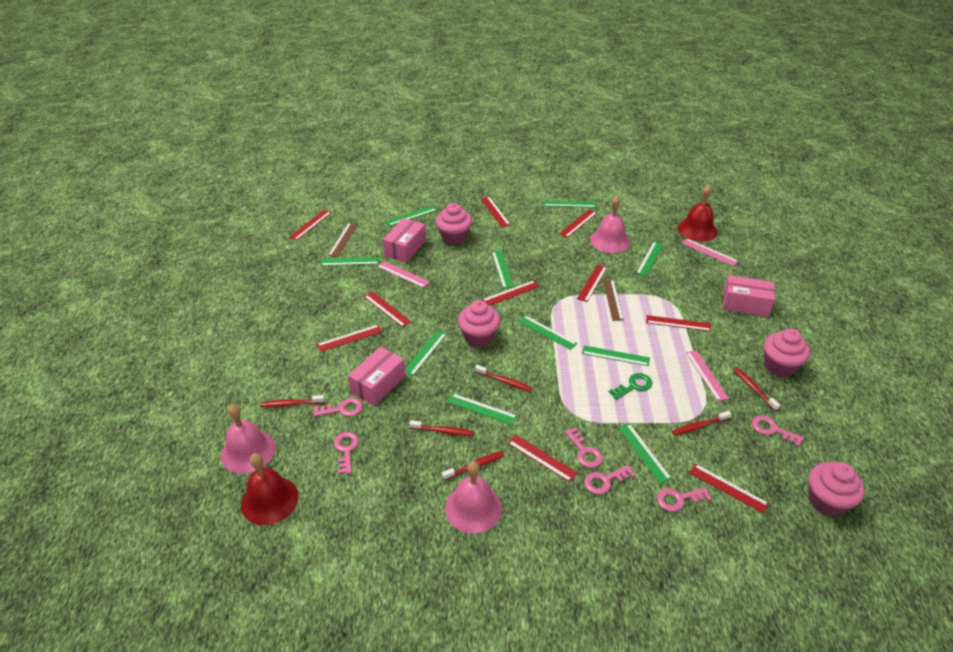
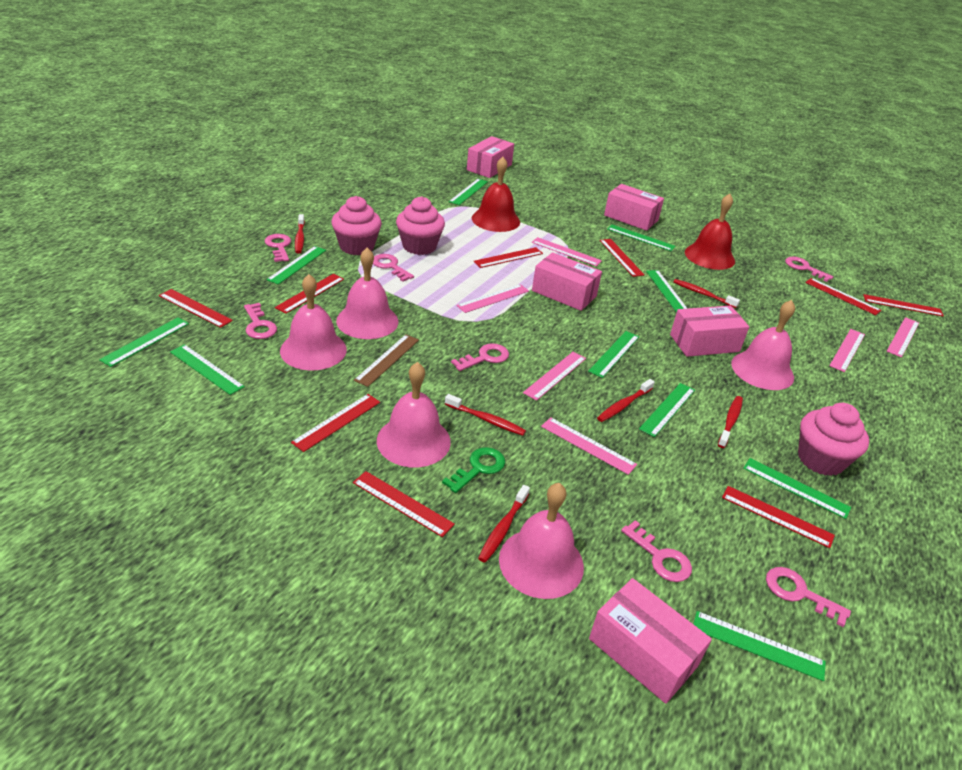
brown ruler: 2 -> 1
pink bell: 3 -> 5
pink box: 3 -> 5
pink cupcake: 4 -> 3
pink key: 6 -> 7
pink ruler: 3 -> 6
red ruler: 10 -> 9

